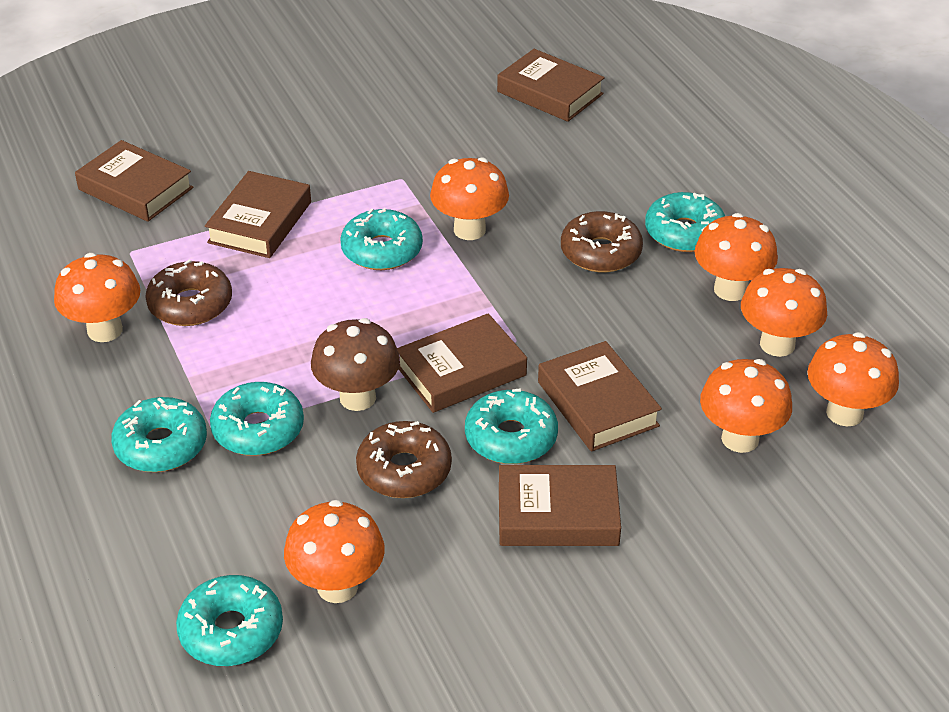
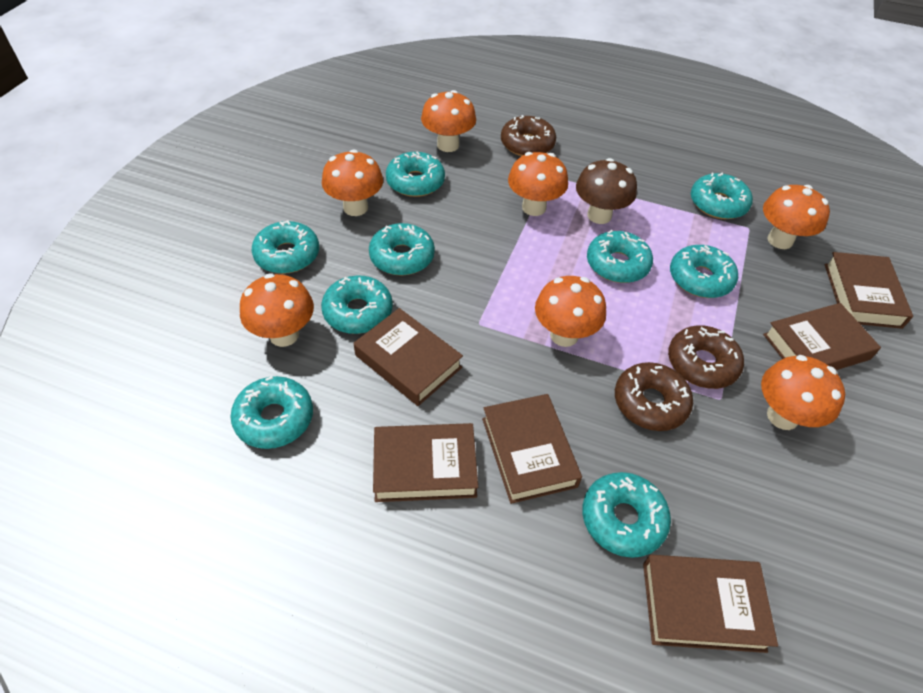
turquoise donut: 6 -> 9

